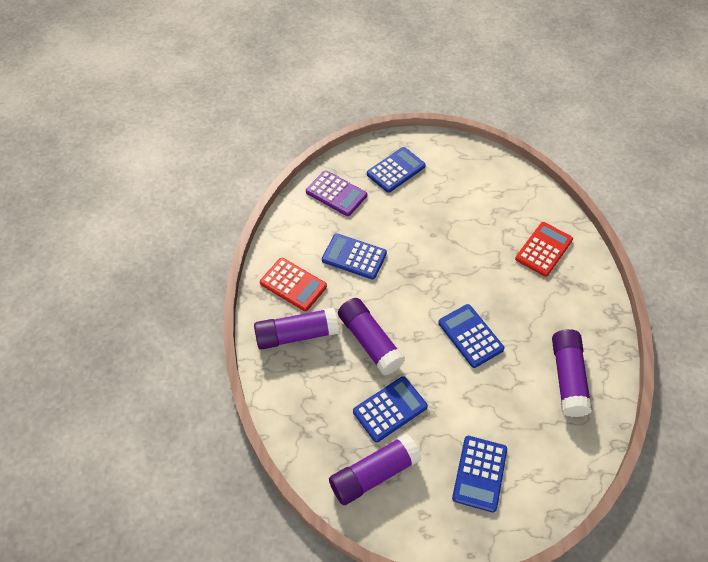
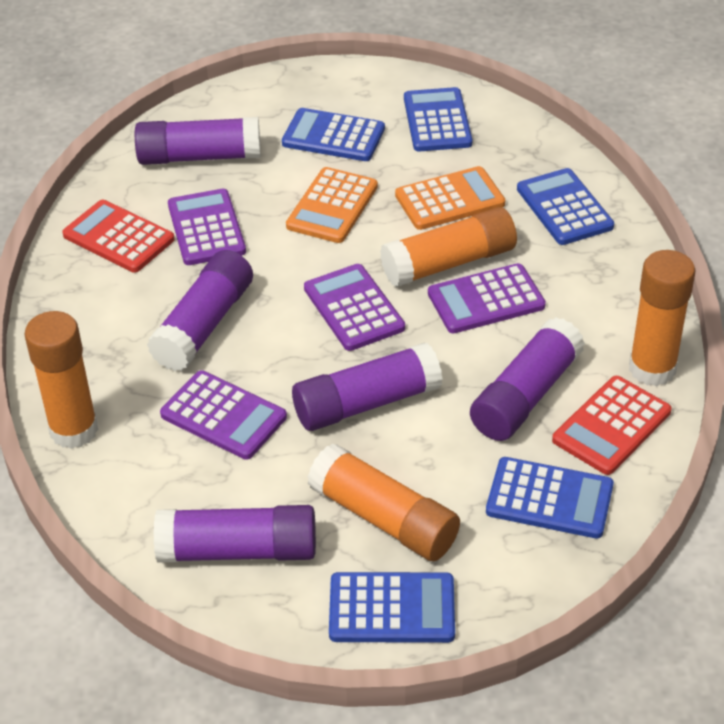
orange calculator: 0 -> 2
orange glue stick: 0 -> 4
purple calculator: 1 -> 4
purple glue stick: 4 -> 5

